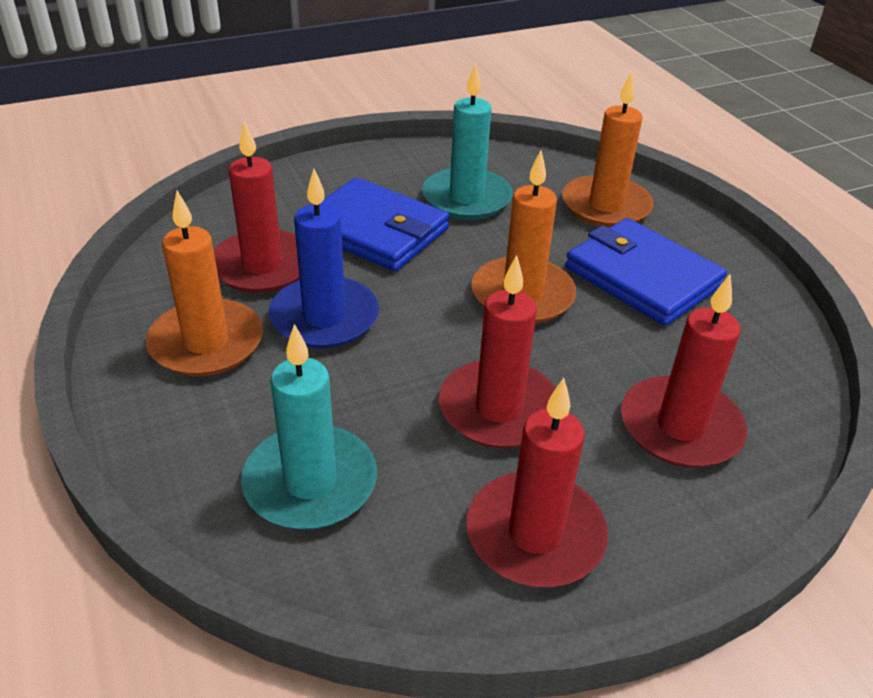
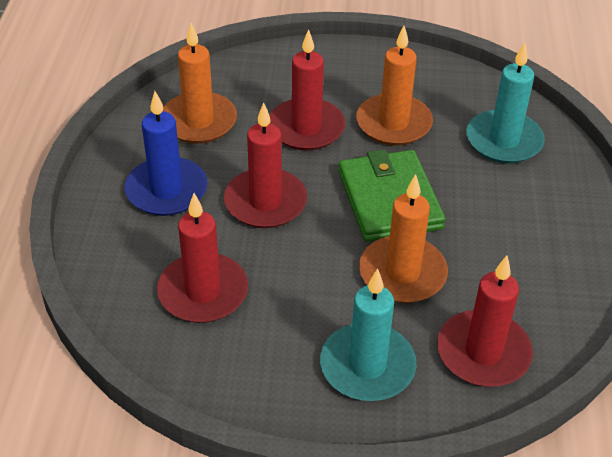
blue wallet: 2 -> 0
green wallet: 0 -> 1

